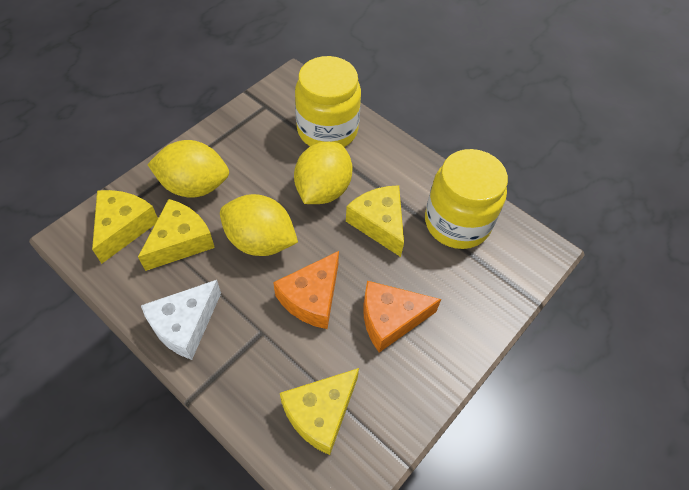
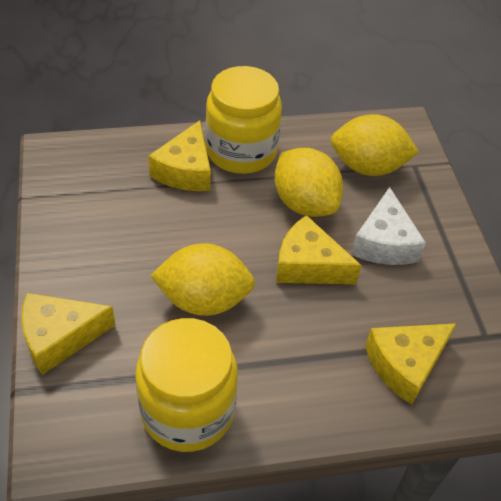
orange cheese: 2 -> 0

